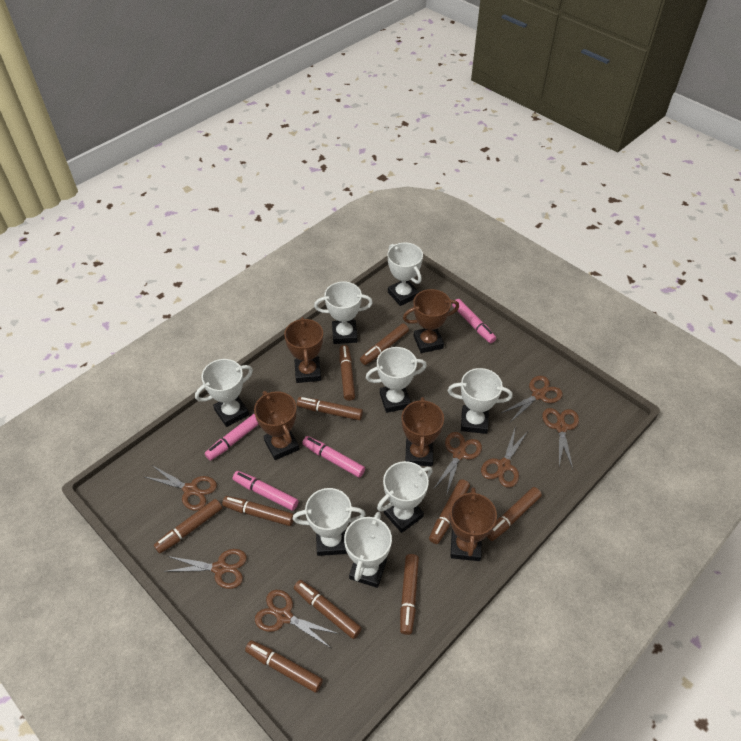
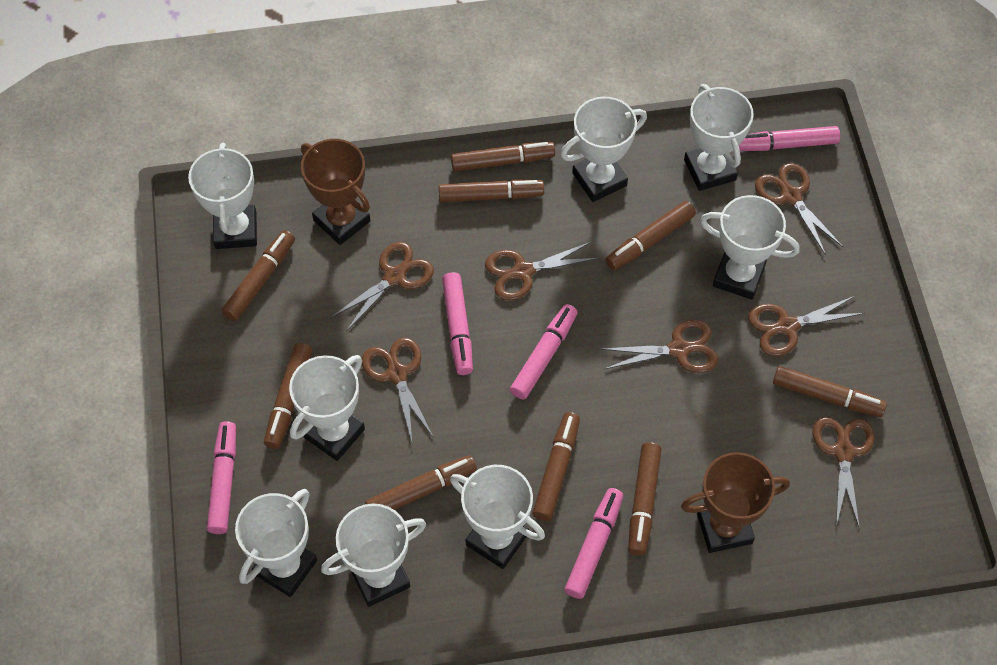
brown marker: 10 -> 9
brown trophy: 5 -> 2
pink marker: 4 -> 5

